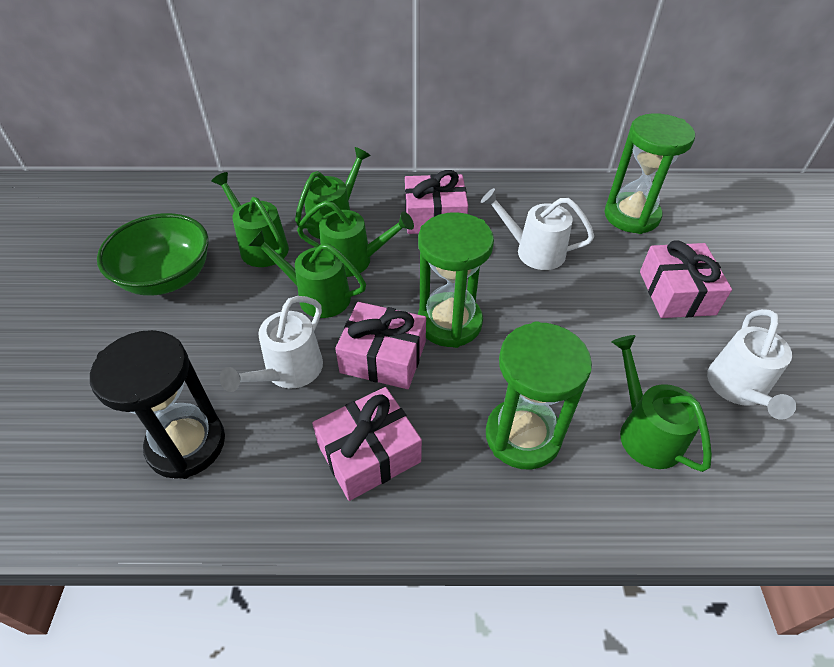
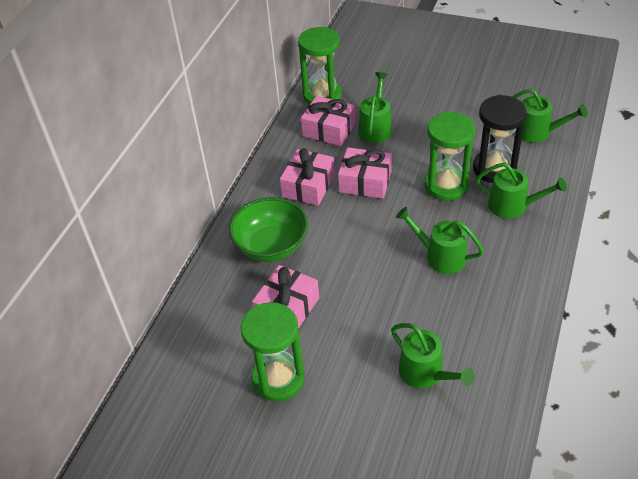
white watering can: 3 -> 0

